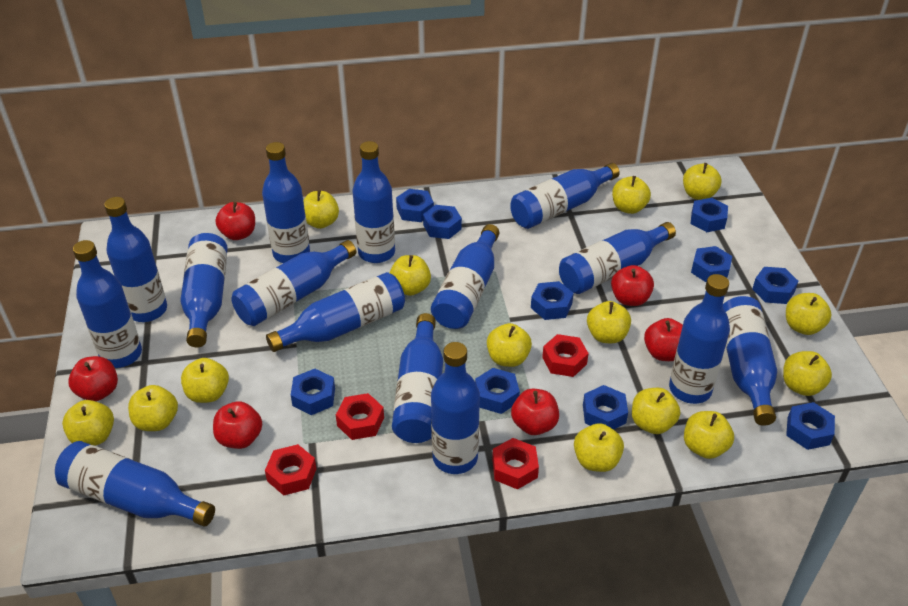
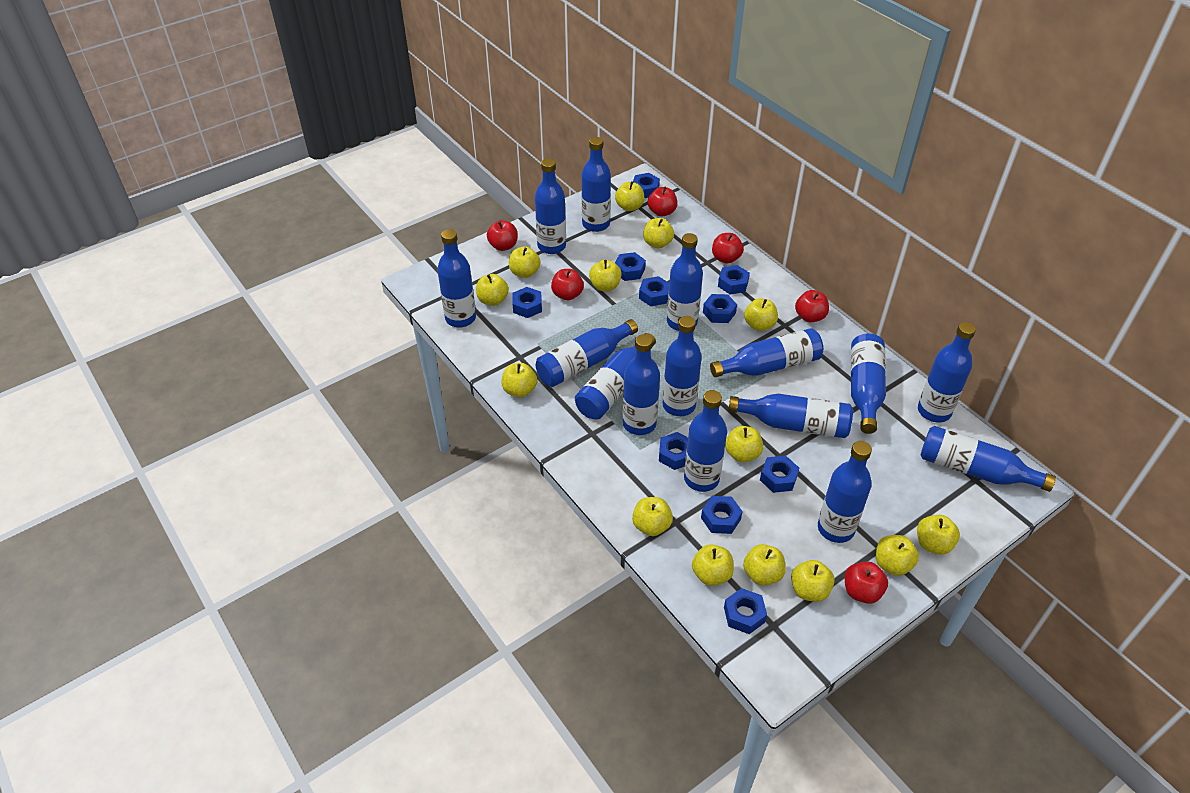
red nut: 4 -> 0

